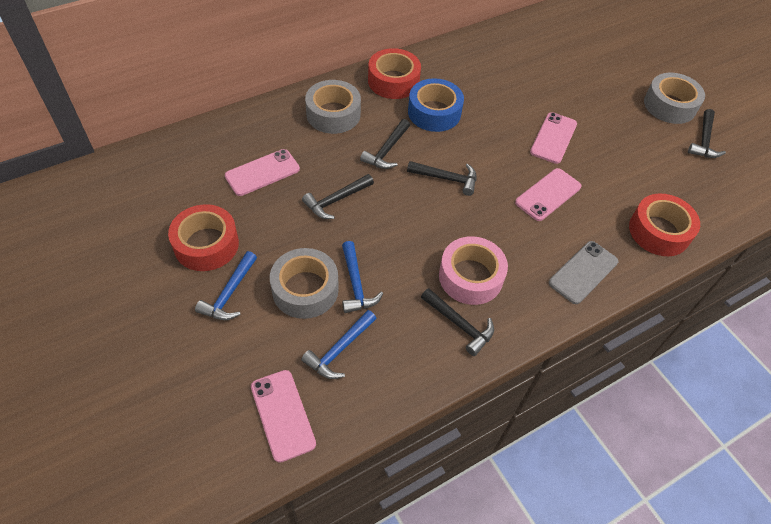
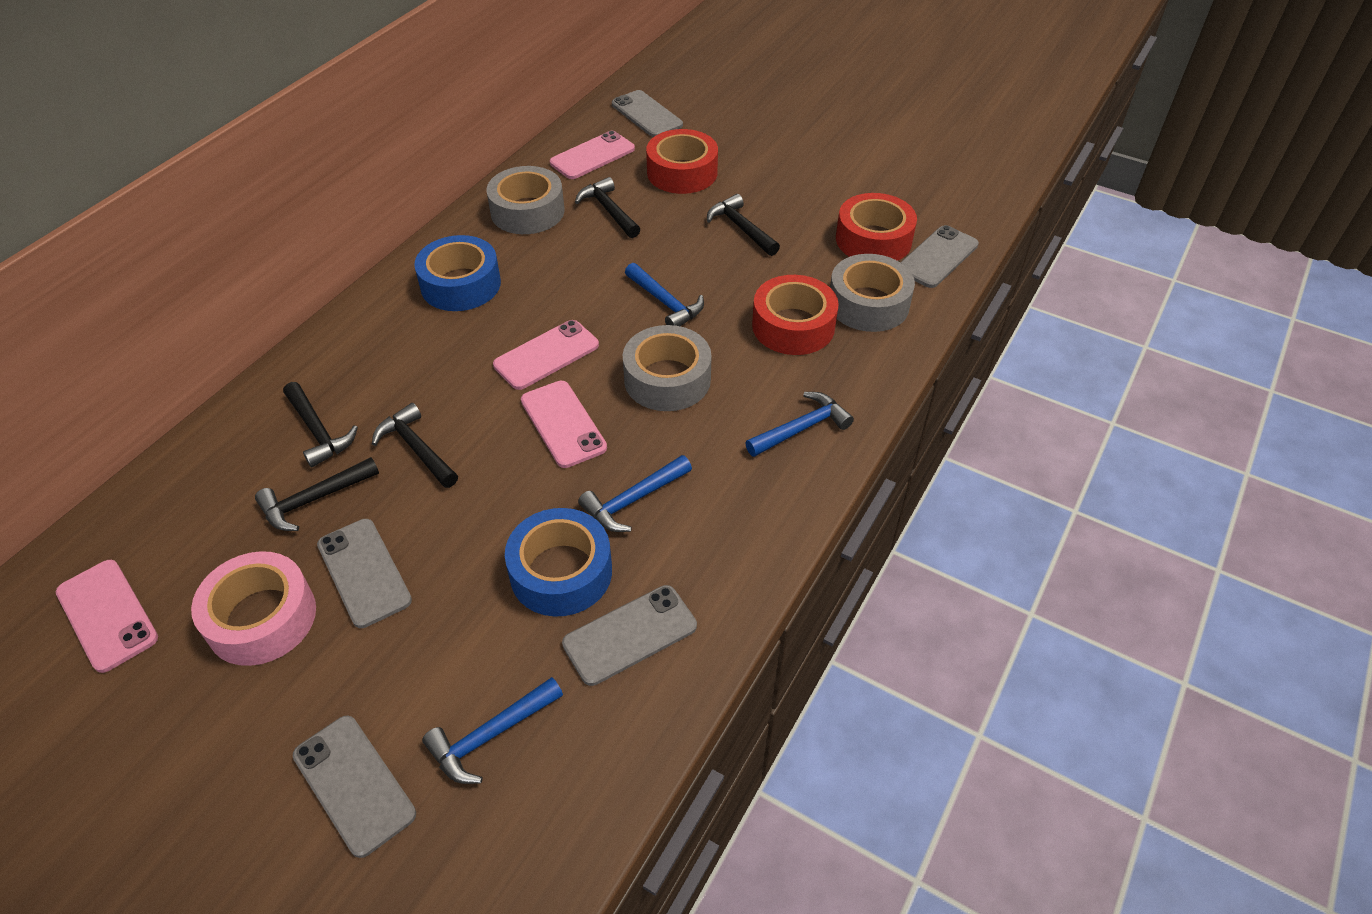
blue hammer: 3 -> 4
blue tape: 1 -> 2
grey phone: 1 -> 5

